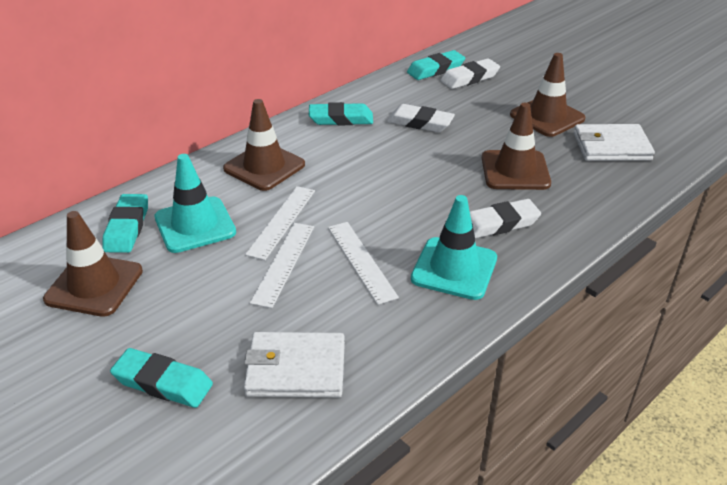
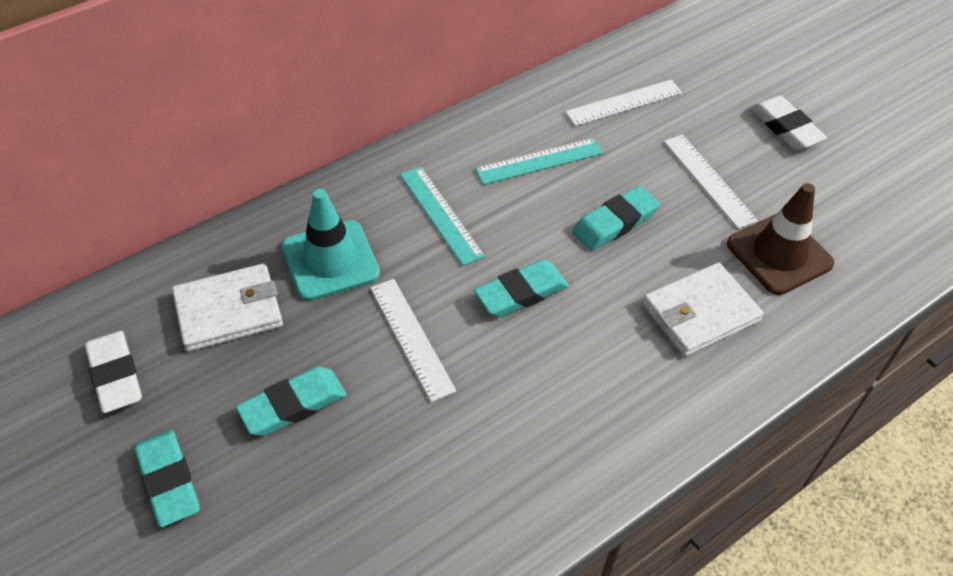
brown traffic cone: 4 -> 1
turquoise ruler: 0 -> 2
turquoise traffic cone: 2 -> 1
white eraser: 3 -> 2

